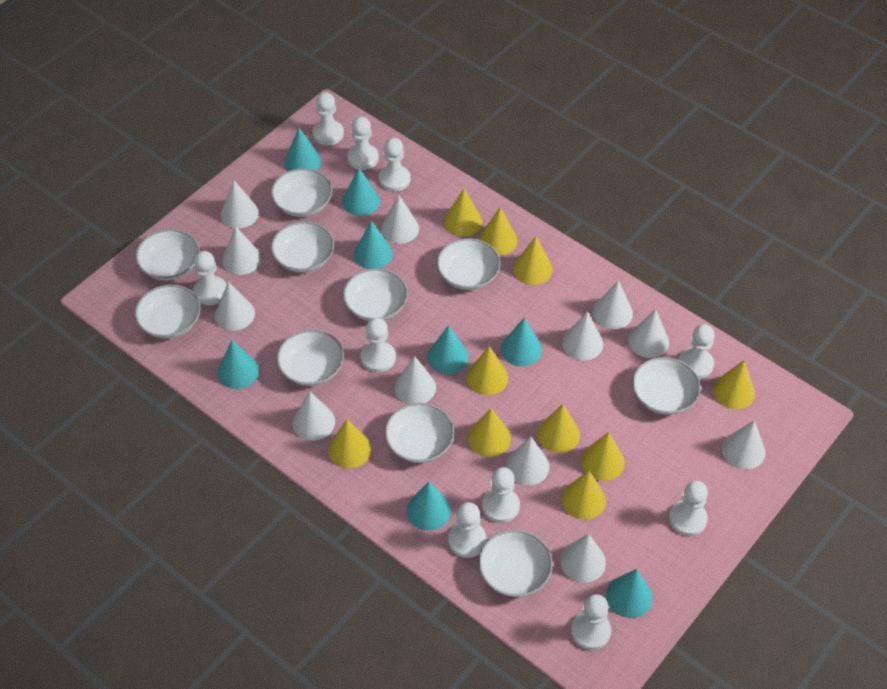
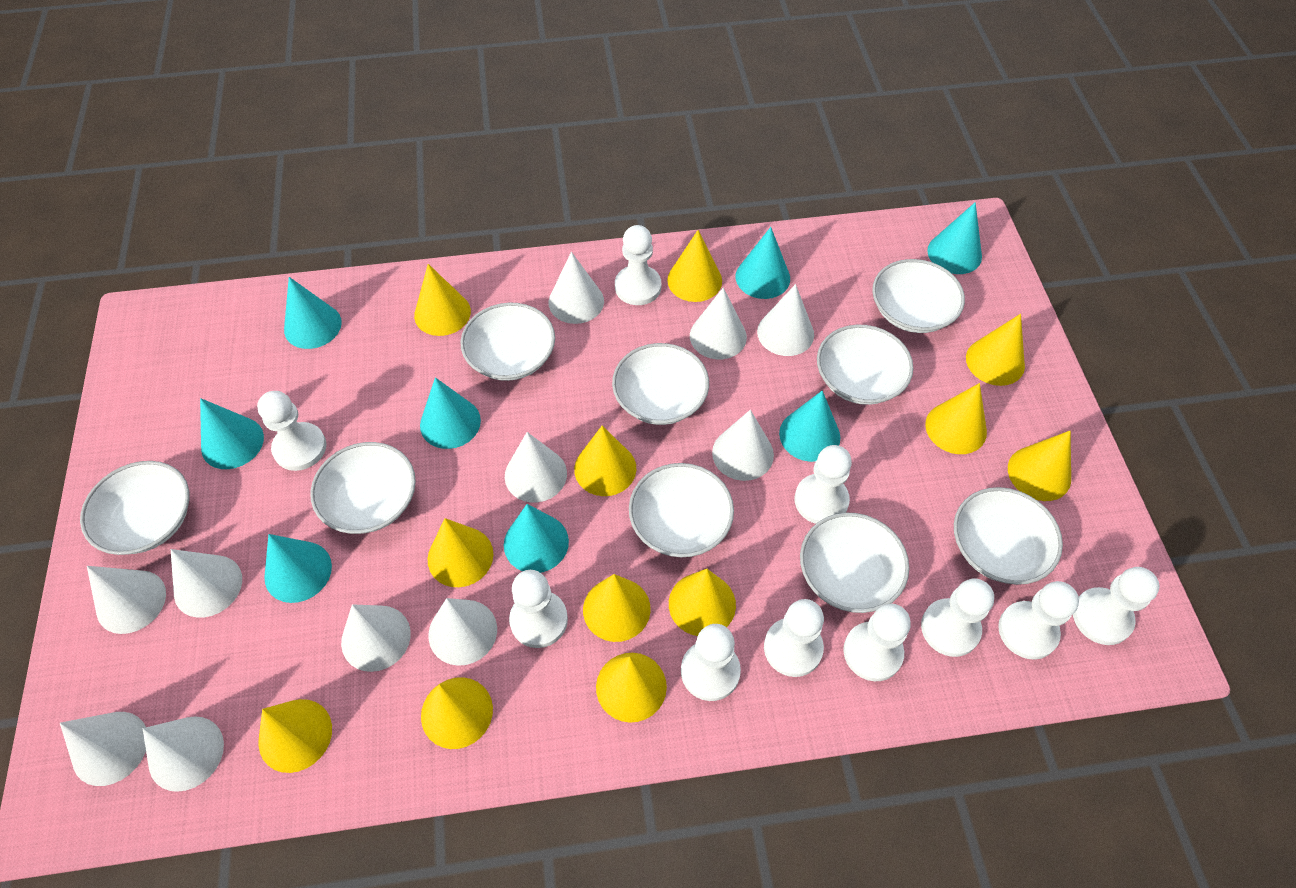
white bowl: 10 -> 9
white cone: 12 -> 11
yellow cone: 10 -> 12

